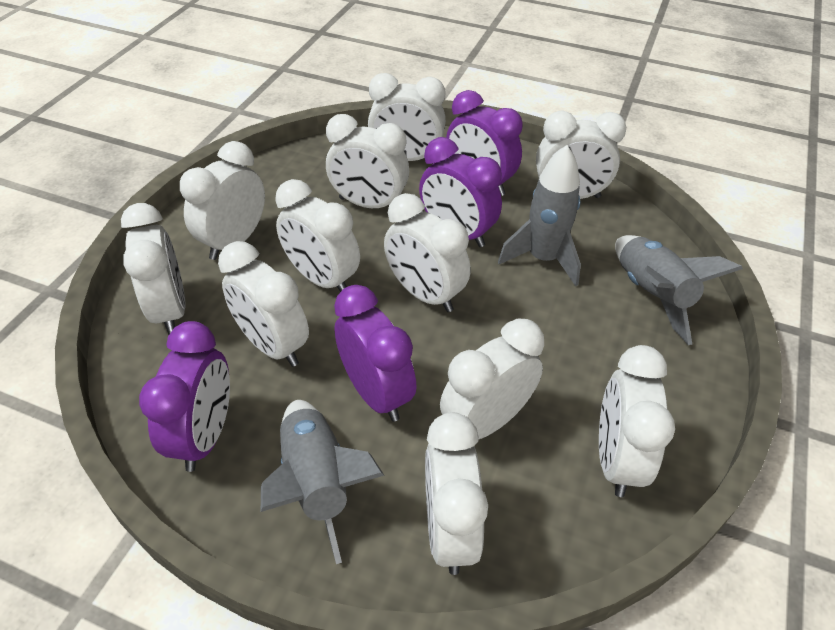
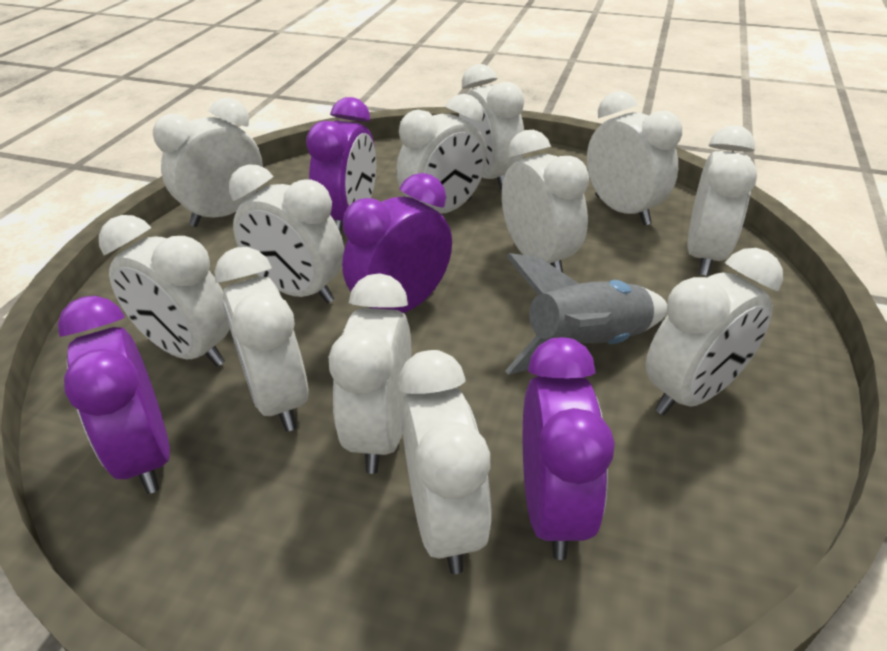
grey rocket: 3 -> 1
white clock: 11 -> 12

